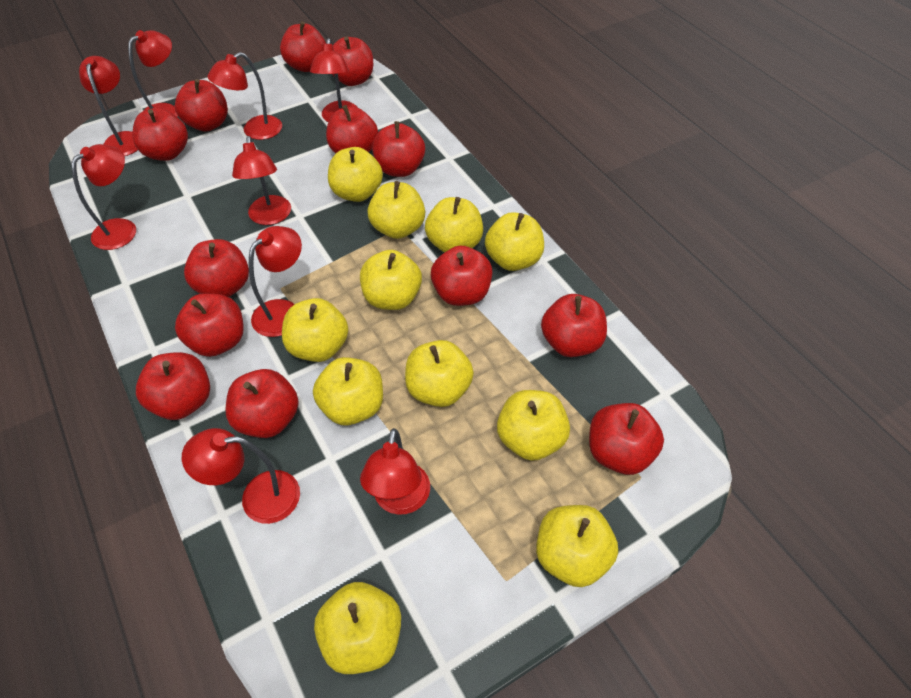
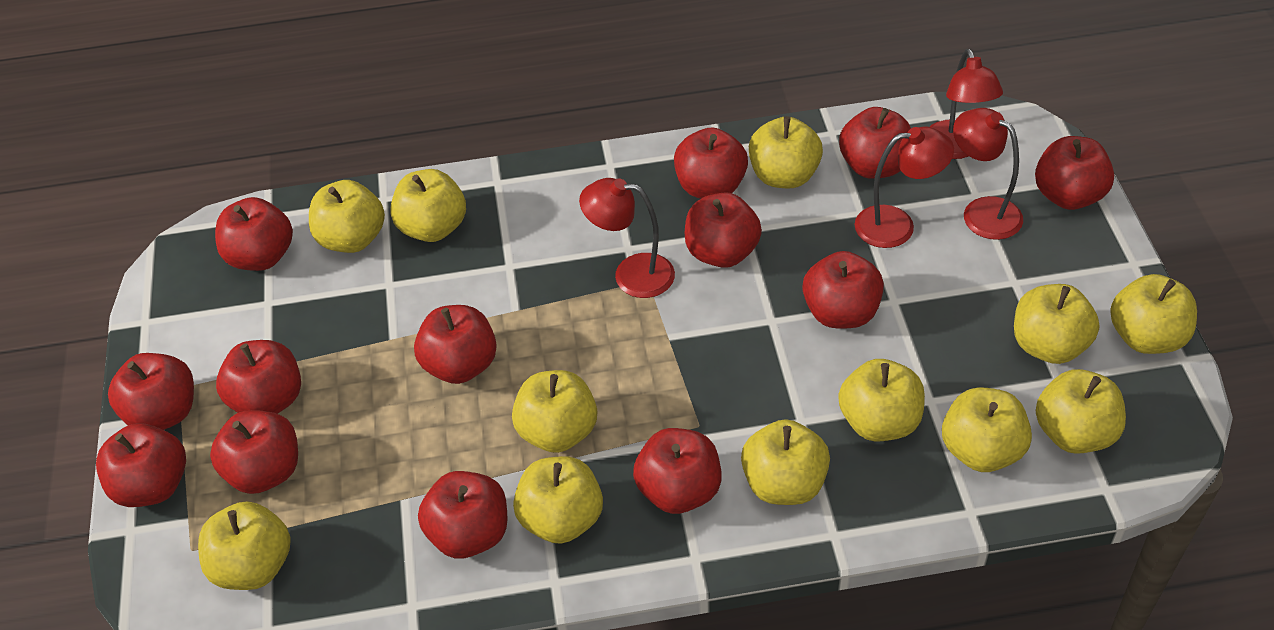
red lamp: 9 -> 4
yellow apple: 11 -> 12

